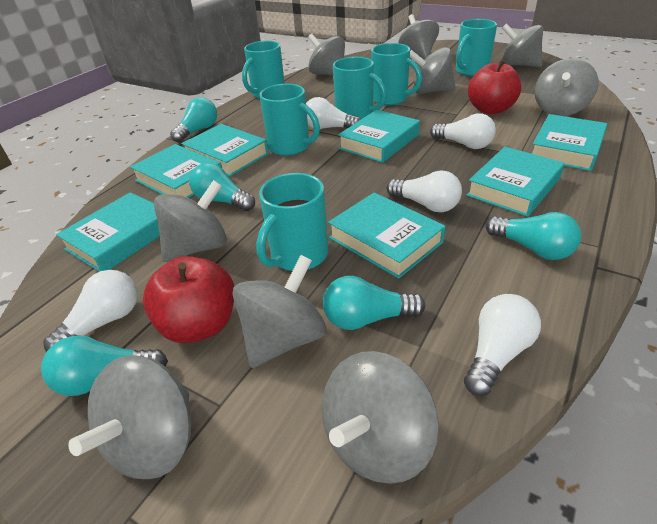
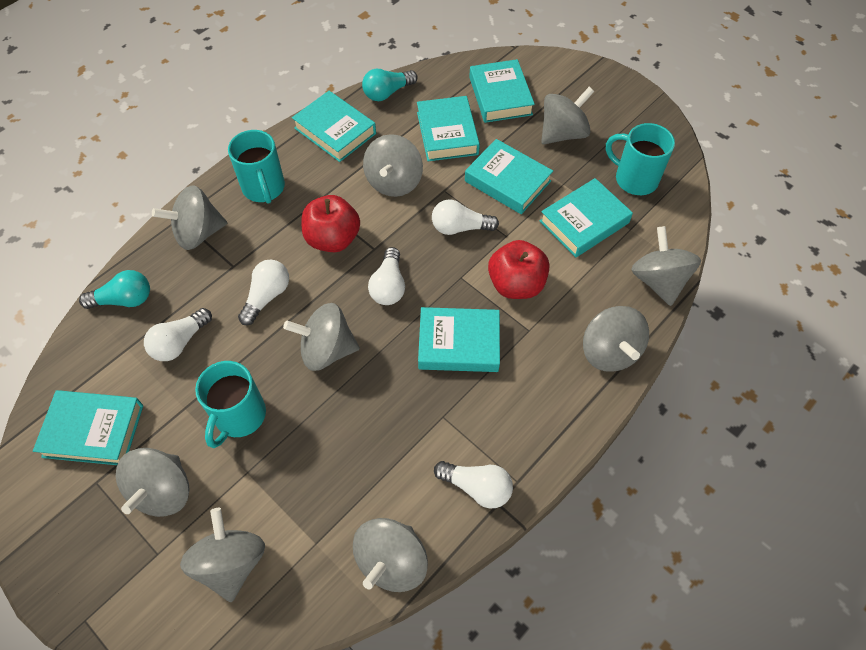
turquoise light bulb: 5 -> 2
turquoise mug: 6 -> 3

